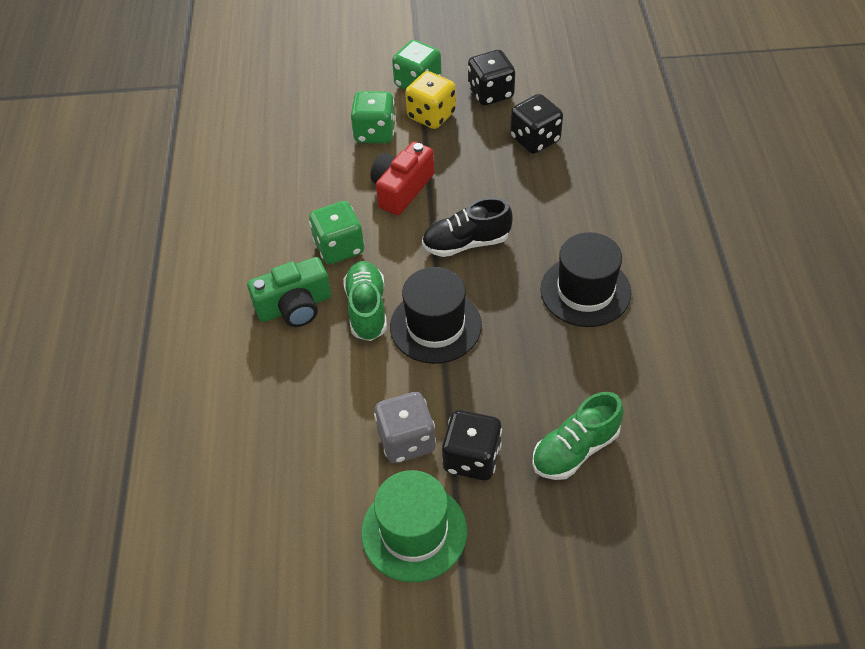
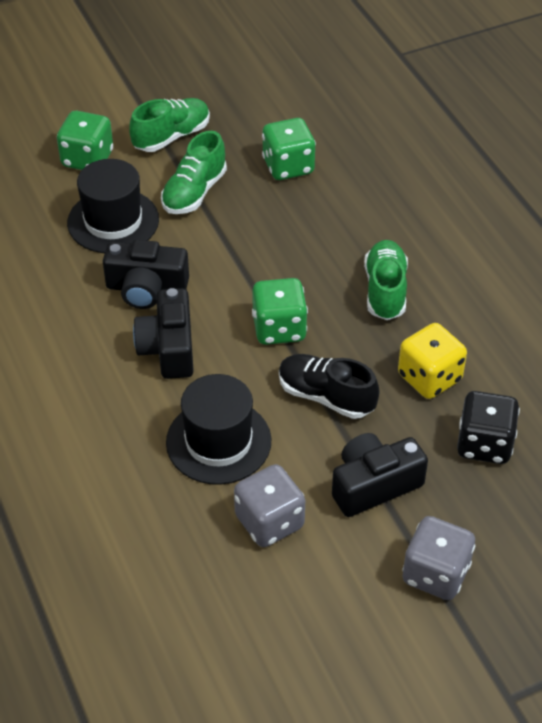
black camera: 0 -> 3
black dice: 3 -> 1
green camera: 1 -> 0
green hat: 1 -> 0
green shoe: 2 -> 3
grey dice: 1 -> 2
red camera: 1 -> 0

